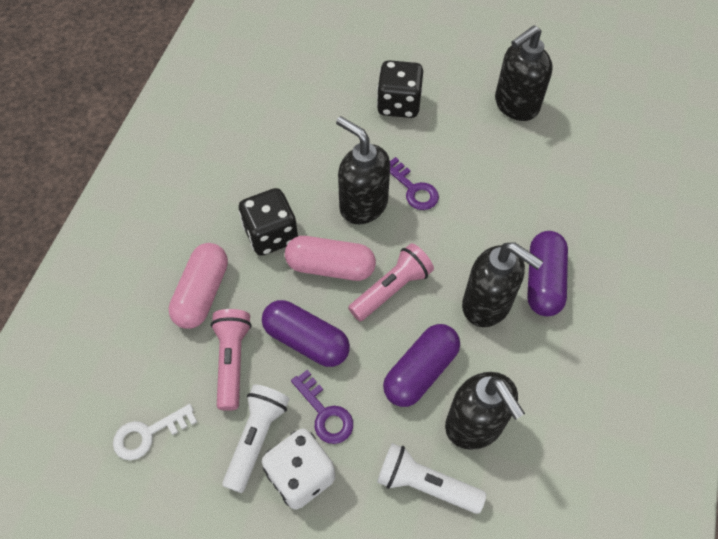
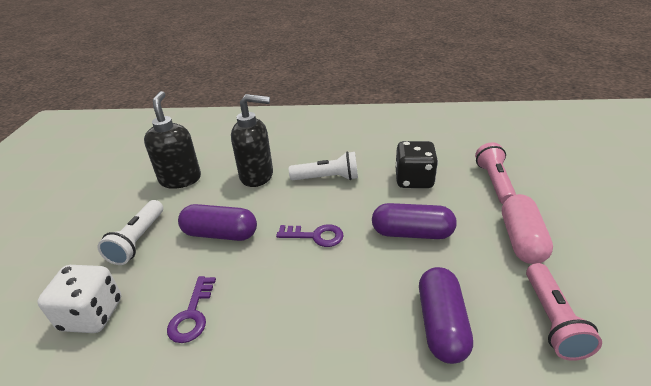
black dice: 2 -> 1
black soap dispenser: 4 -> 2
pink capsule: 2 -> 1
white key: 1 -> 0

